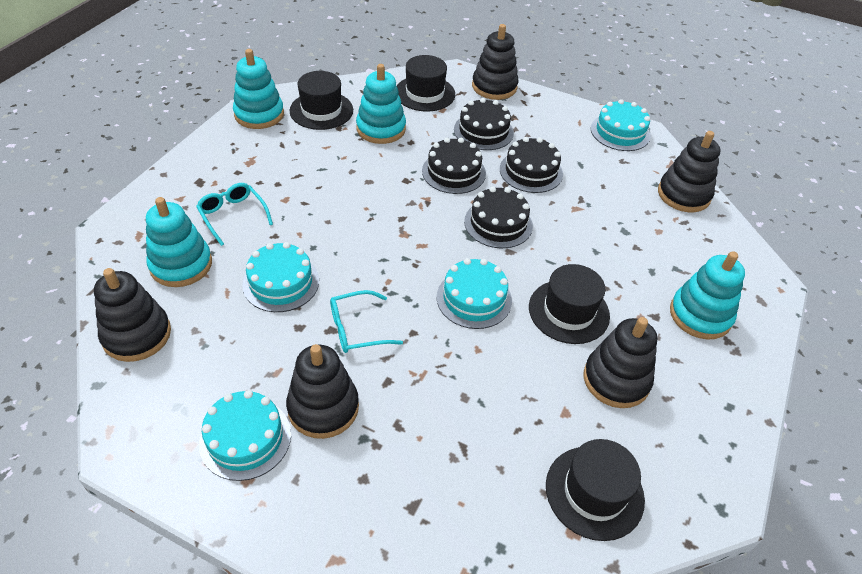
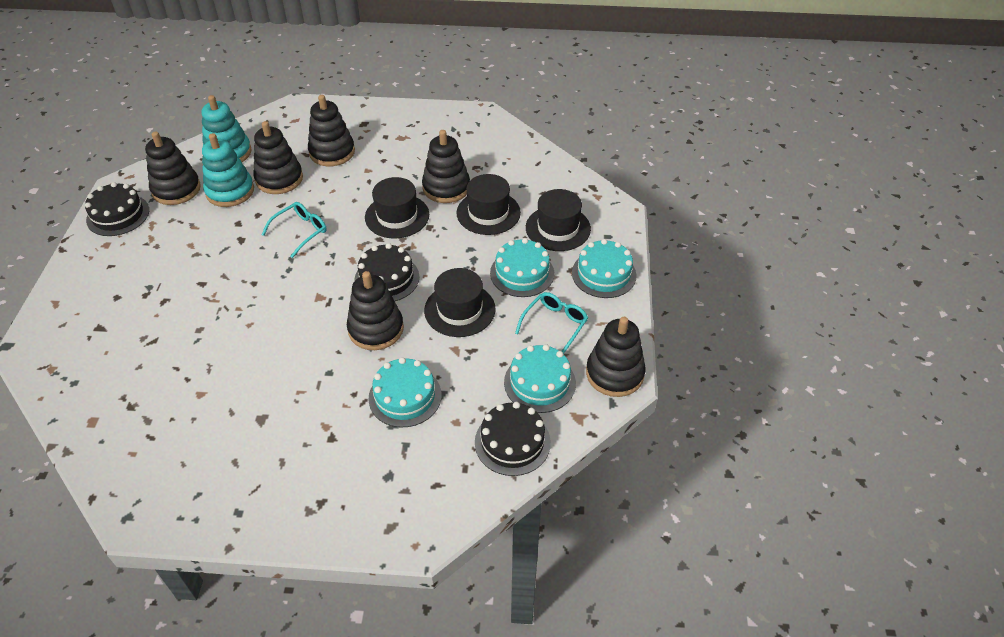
black cake: 4 -> 3
black stacking toy: 5 -> 6
turquoise stacking toy: 4 -> 2

